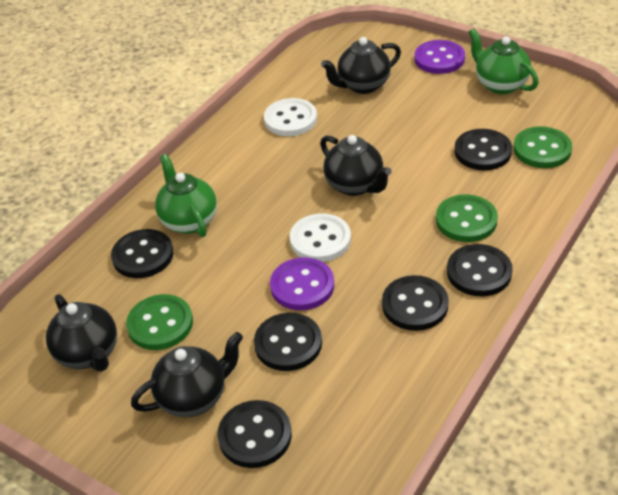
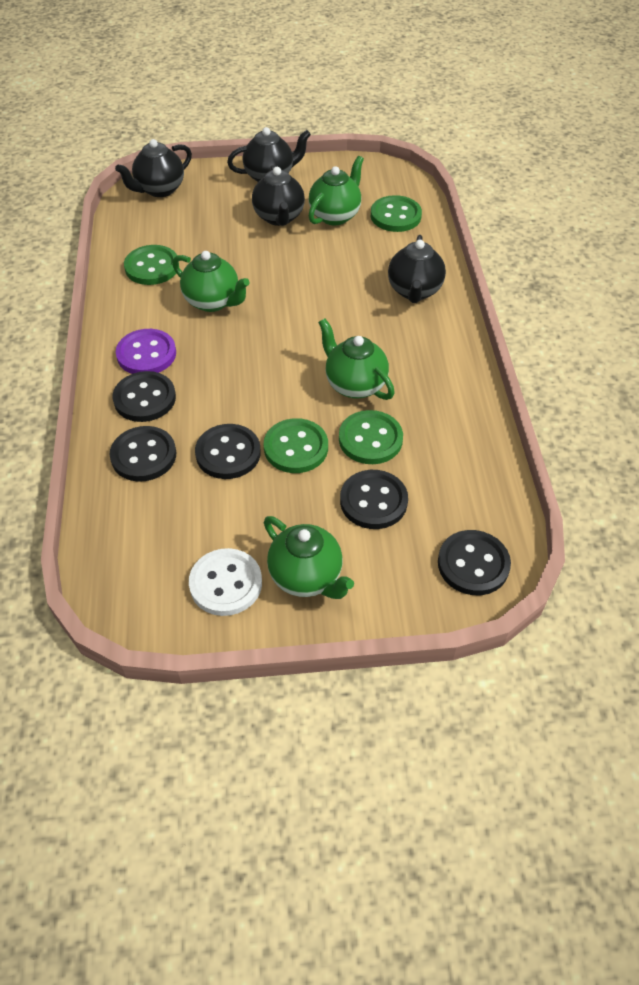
black button: 6 -> 5
green button: 3 -> 4
green teapot: 2 -> 4
purple button: 2 -> 1
white button: 2 -> 1

